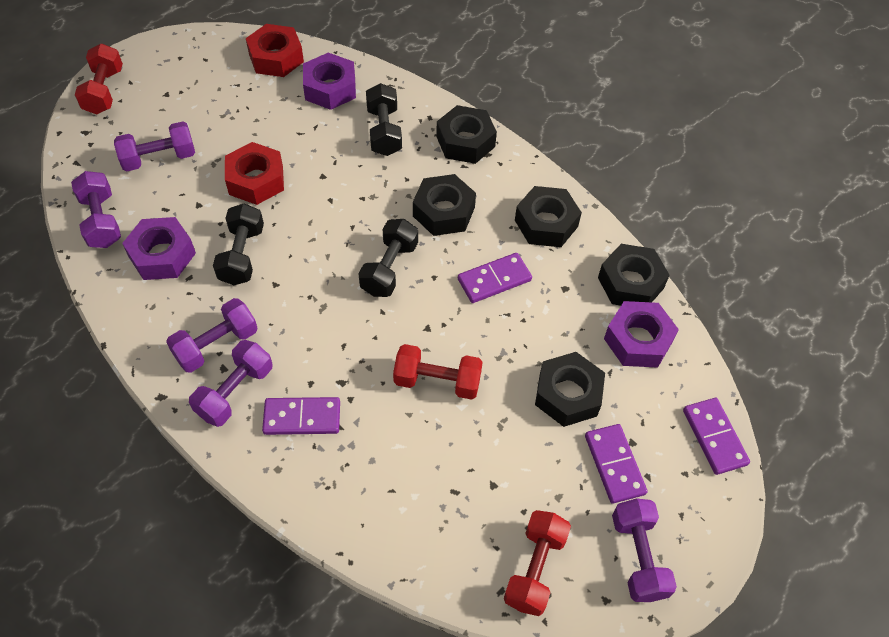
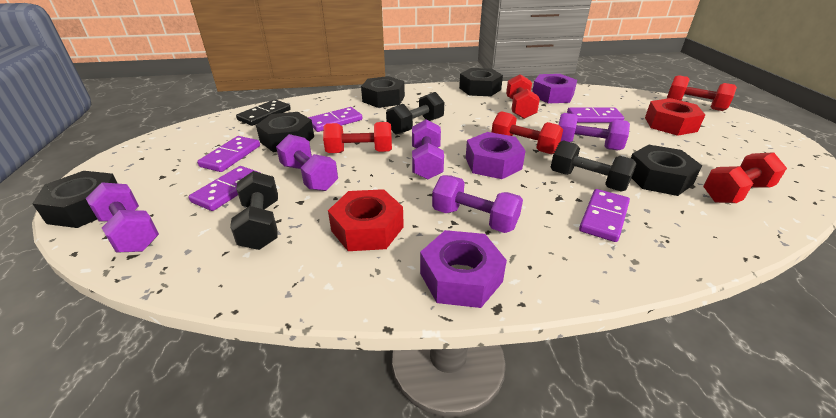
black domino: 0 -> 1
purple domino: 4 -> 5
red dumbbell: 3 -> 5

